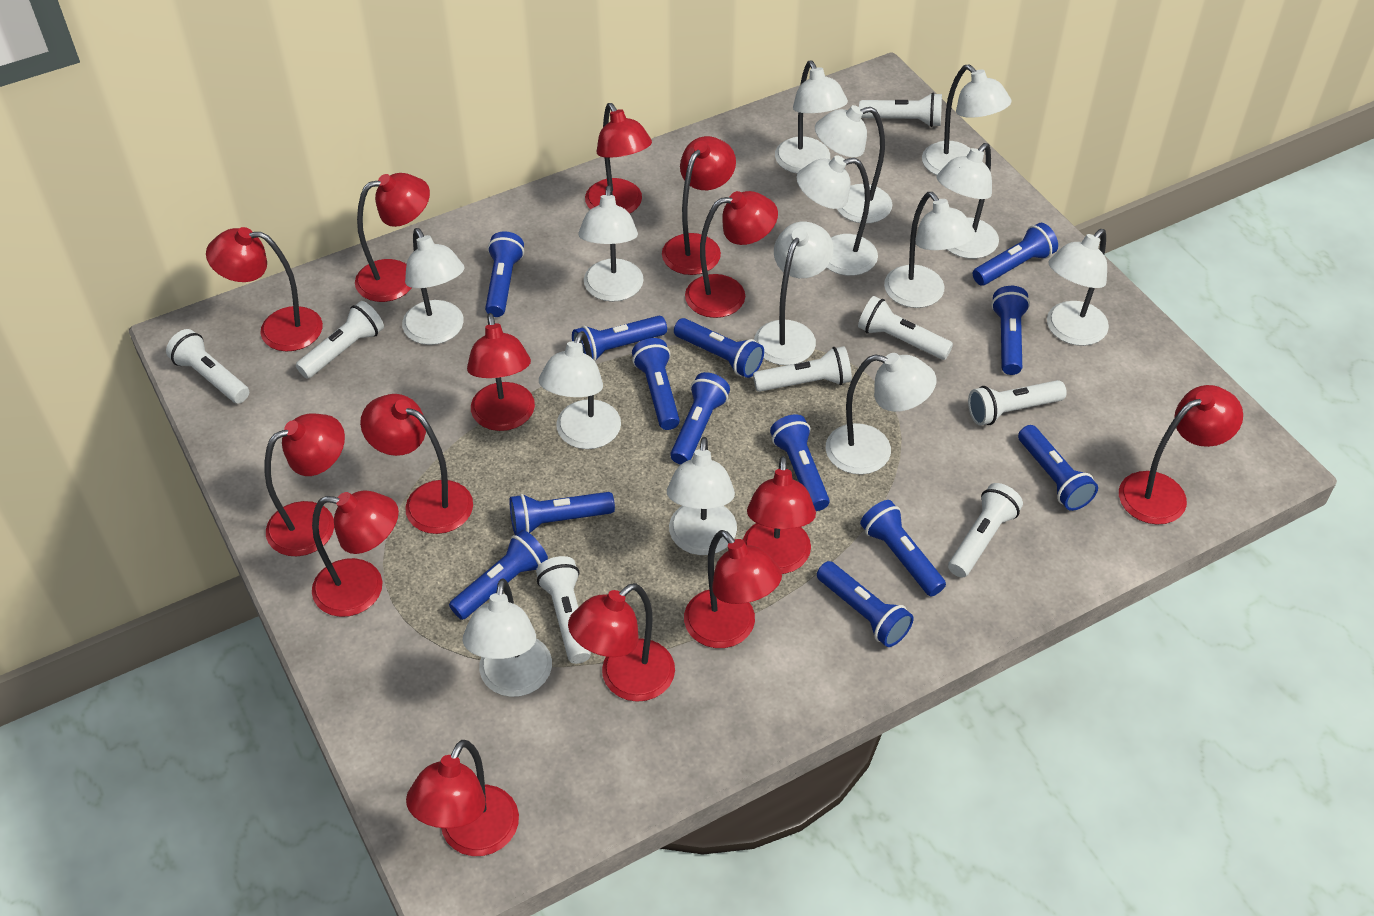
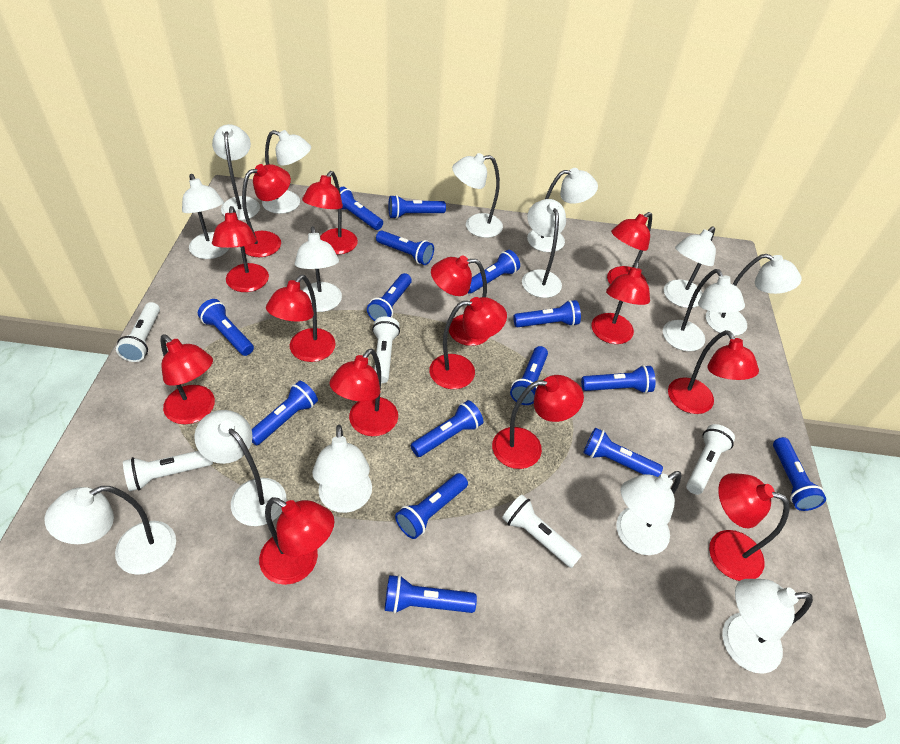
blue flashlight: 13 -> 15
white flashlight: 8 -> 5
white lamp: 14 -> 15

